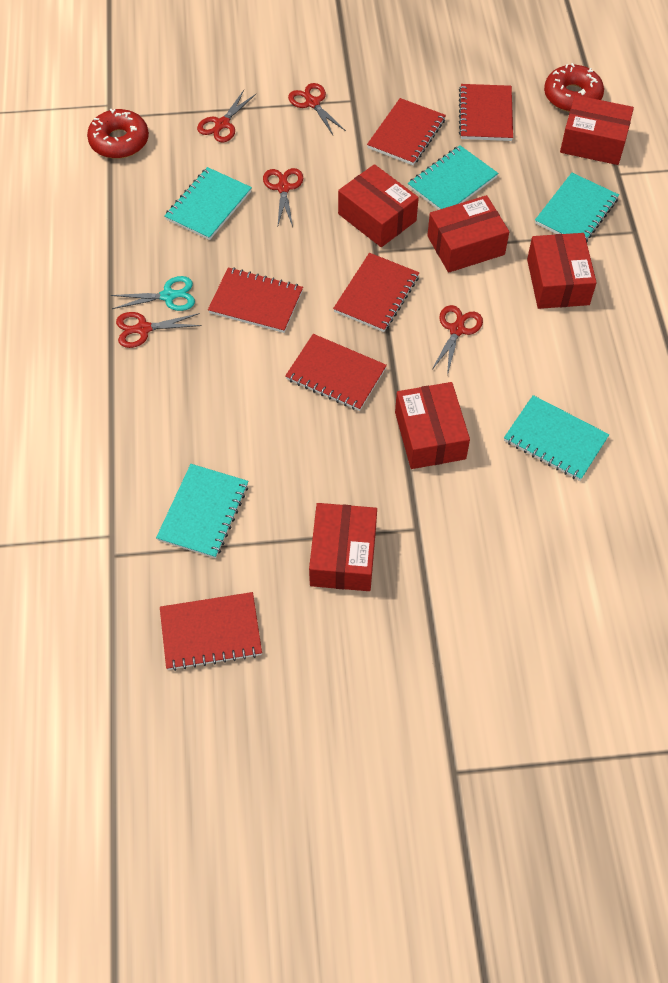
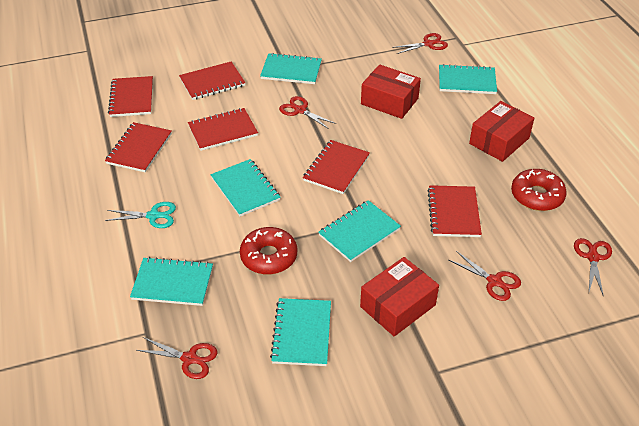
red box: 6 -> 3
turquoise notebook: 5 -> 6

